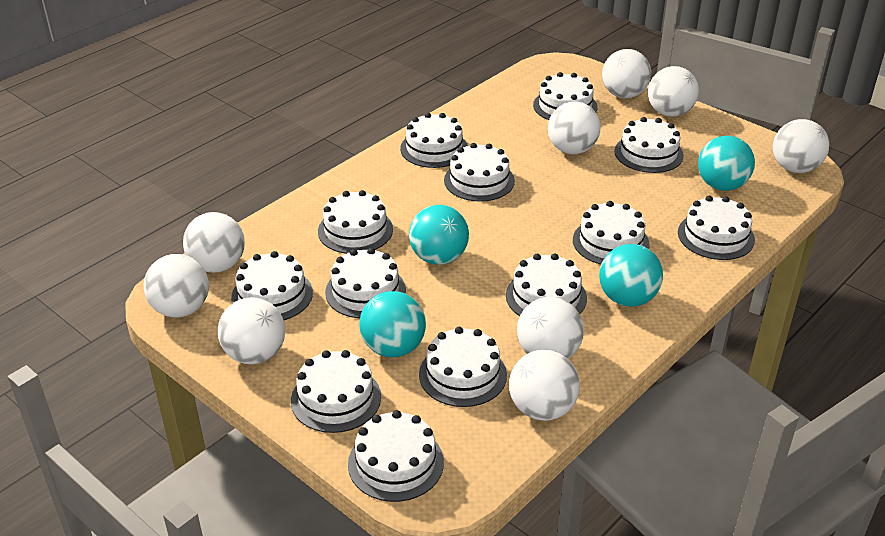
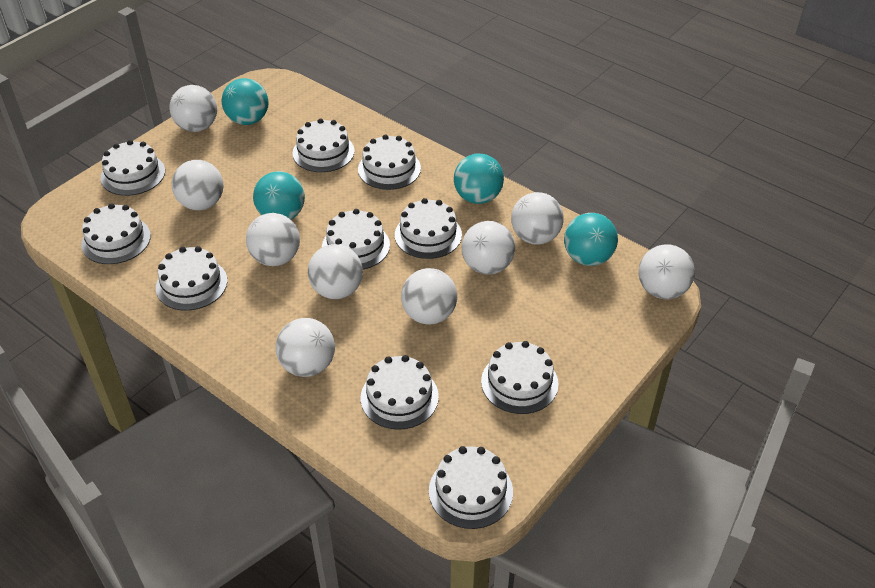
white cake: 13 -> 10

